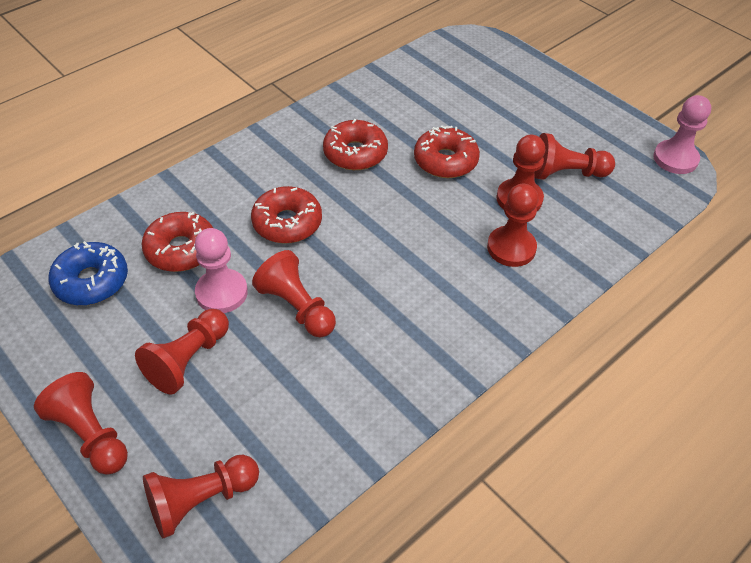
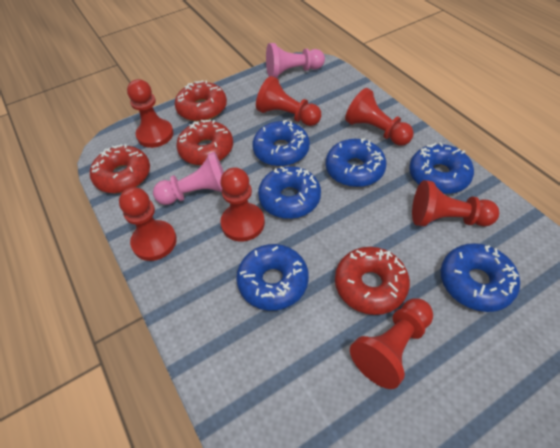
blue donut: 1 -> 6

